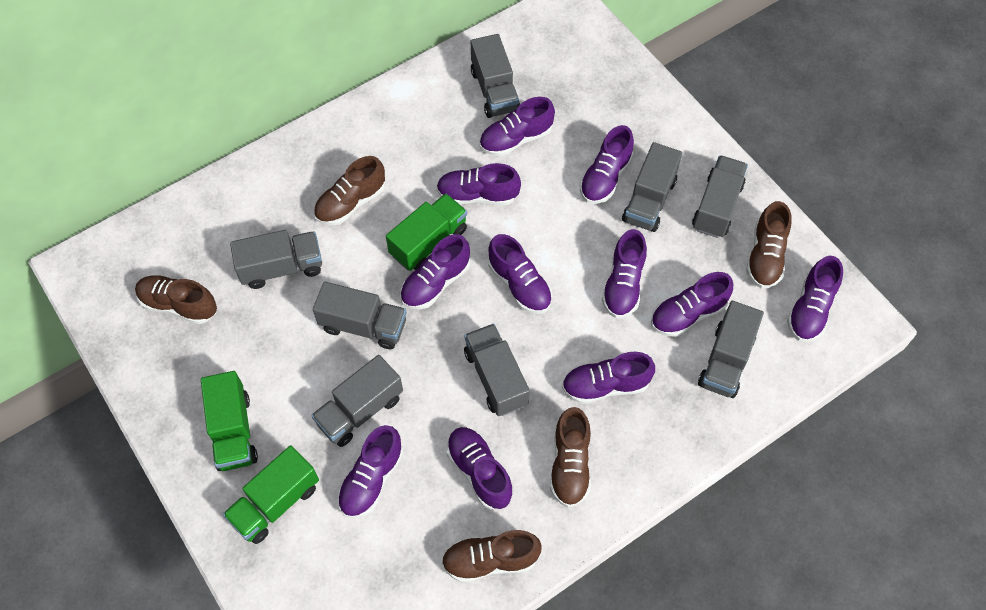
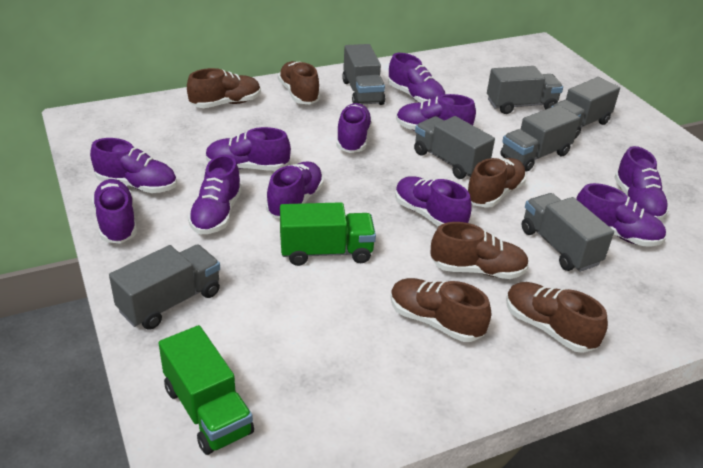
brown shoe: 5 -> 6
green truck: 3 -> 2
grey truck: 8 -> 7

